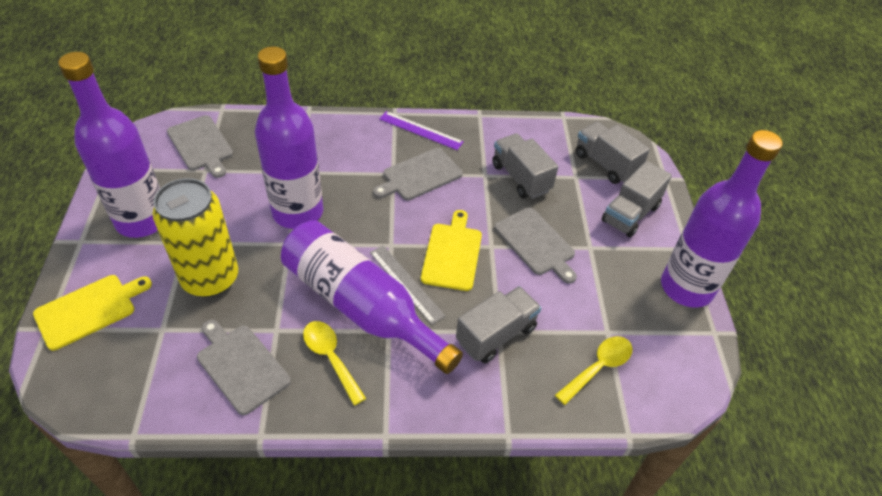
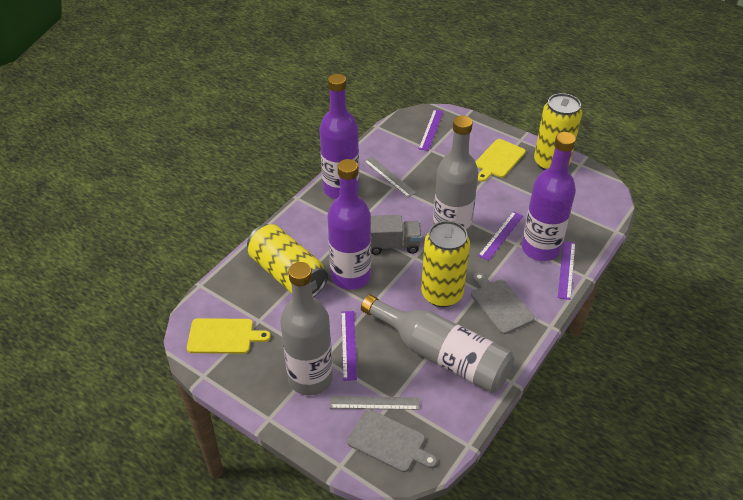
grey bottle: 0 -> 3
grey cutting board: 4 -> 2
grey ruler: 1 -> 2
grey truck: 4 -> 1
purple bottle: 4 -> 3
purple ruler: 1 -> 4
yellow can: 1 -> 3
yellow spoon: 2 -> 0

